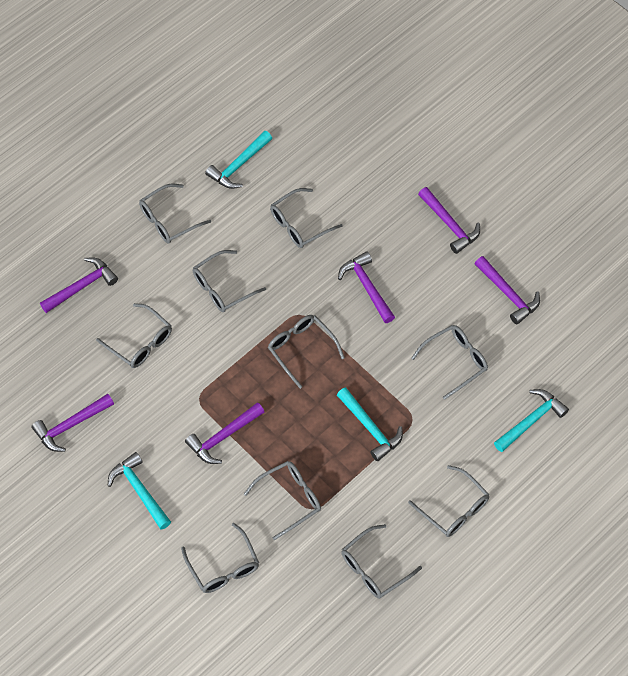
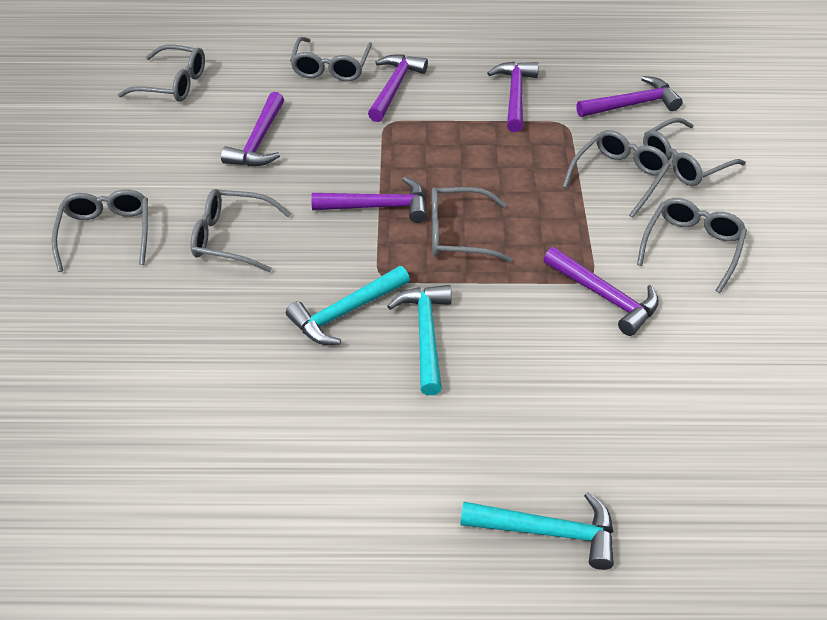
grey glasses: 10 -> 8
turquoise hammer: 4 -> 3

